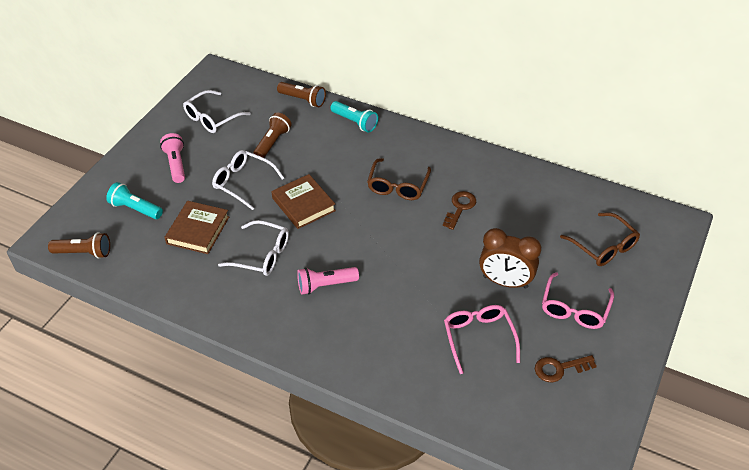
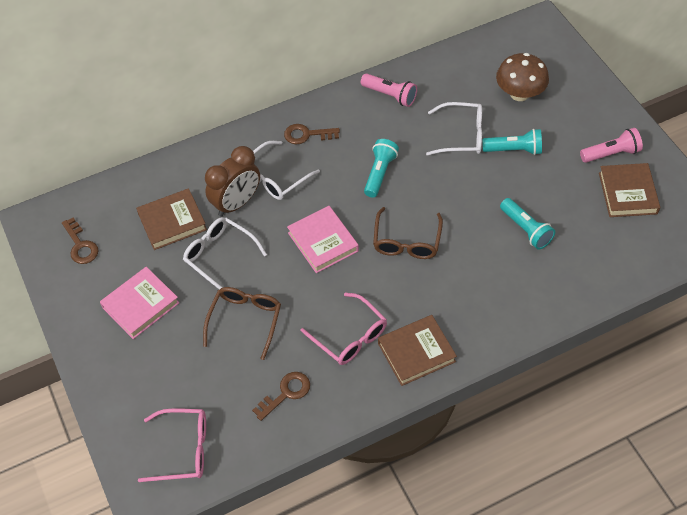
brown book: 2 -> 3
brown flashlight: 3 -> 0
brown key: 2 -> 3
brown mushroom: 0 -> 1
pink book: 0 -> 2
turquoise flashlight: 2 -> 3

